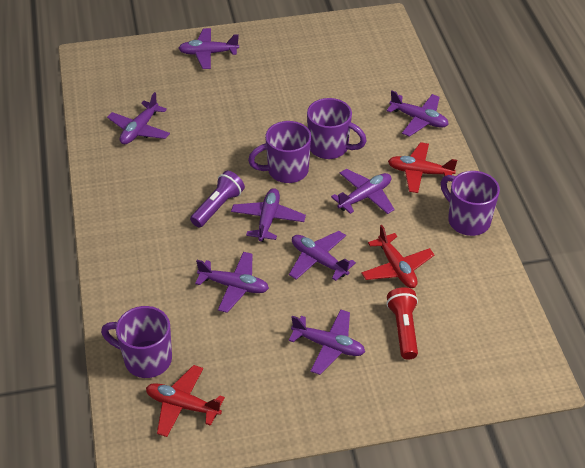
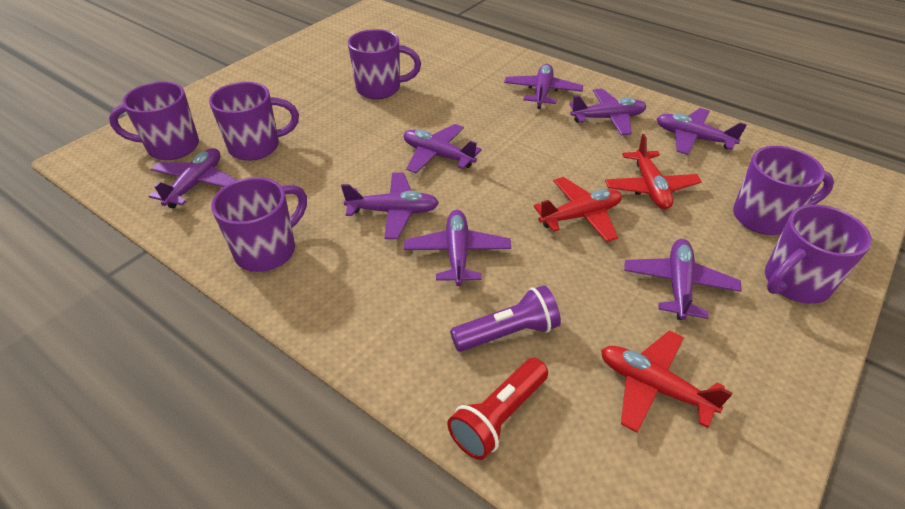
purple mug: 4 -> 6

